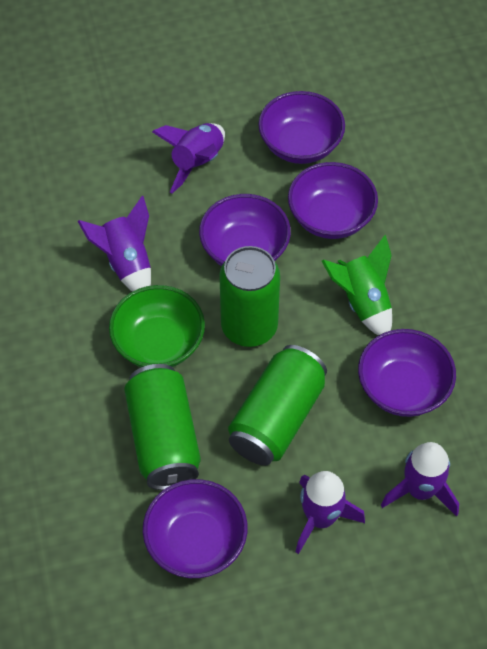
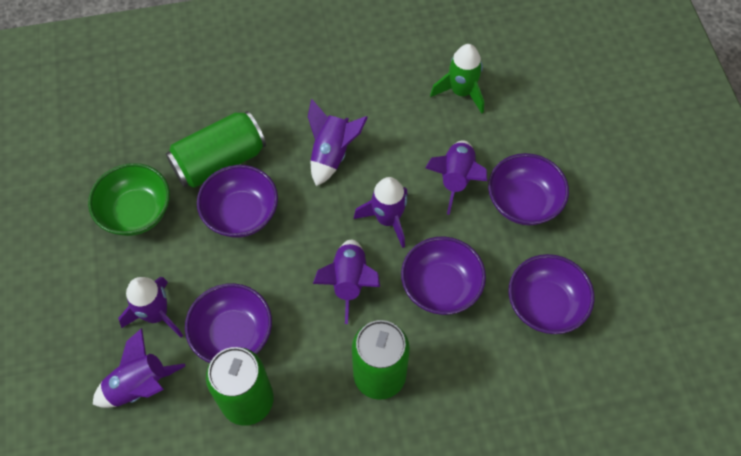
purple rocket: 4 -> 6

